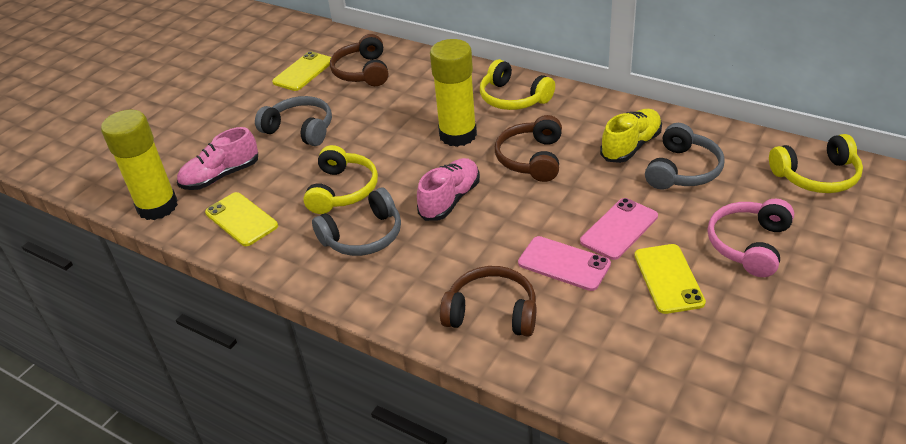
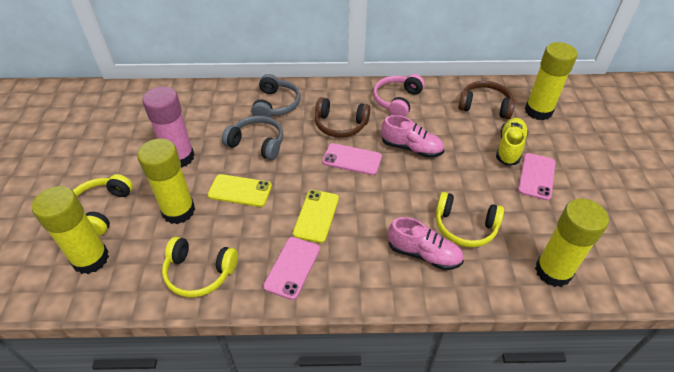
brown headphones: 3 -> 2
grey headphones: 3 -> 2
pink glue stick: 0 -> 1
pink phone: 2 -> 3
yellow glue stick: 2 -> 4
yellow phone: 3 -> 2

